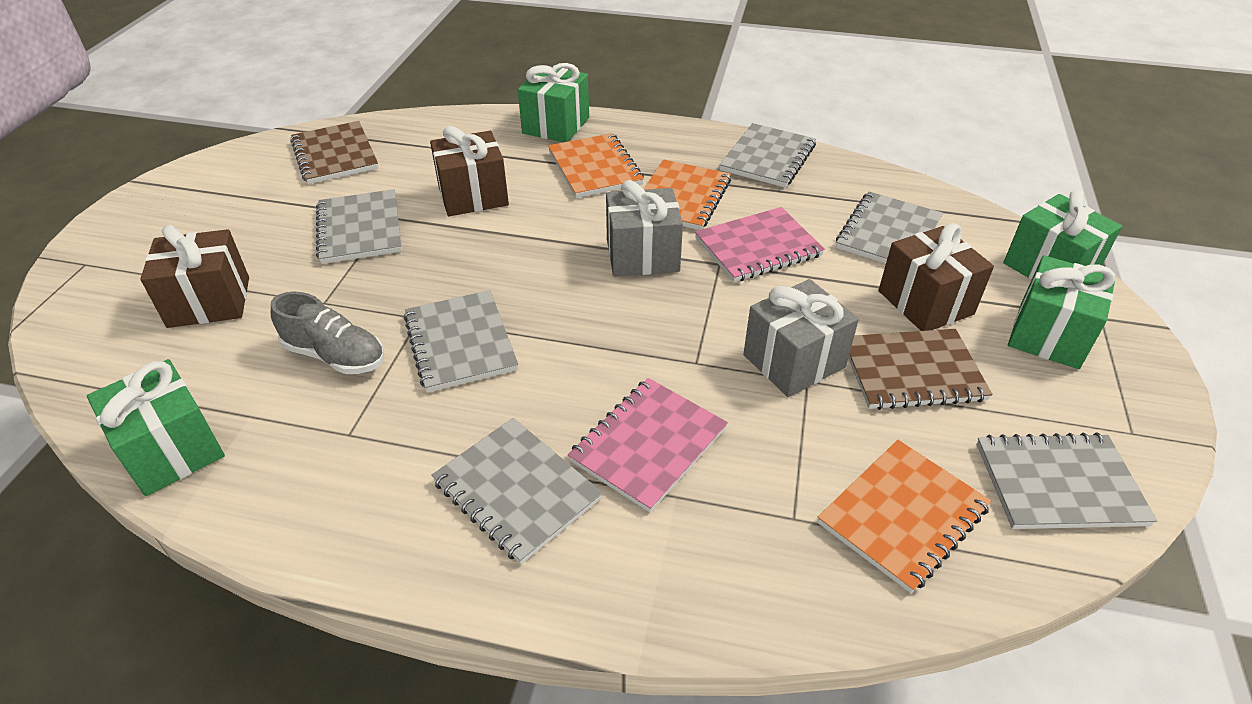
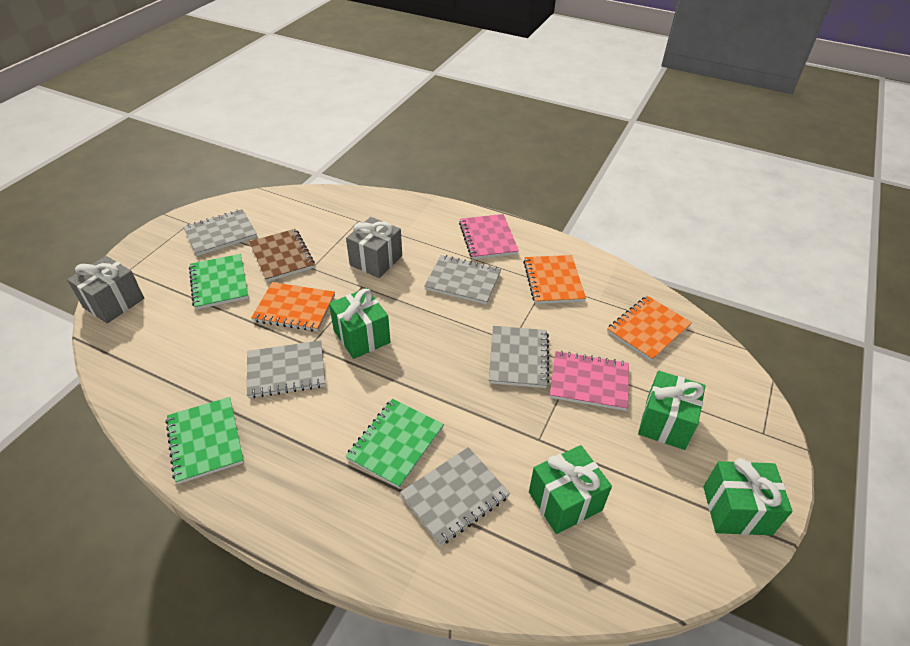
brown gift: 3 -> 0
brown notebook: 2 -> 1
green notebook: 0 -> 3
grey notebook: 6 -> 5
grey shoe: 1 -> 0

